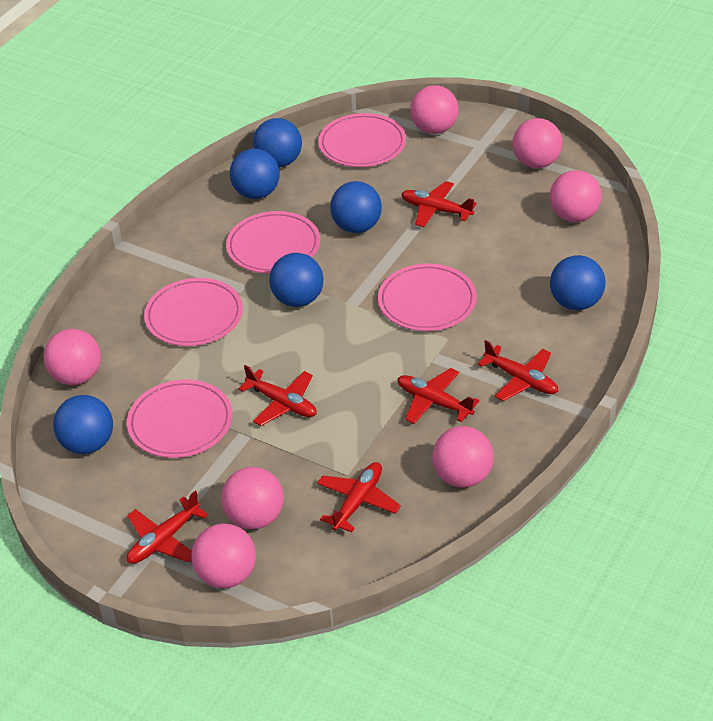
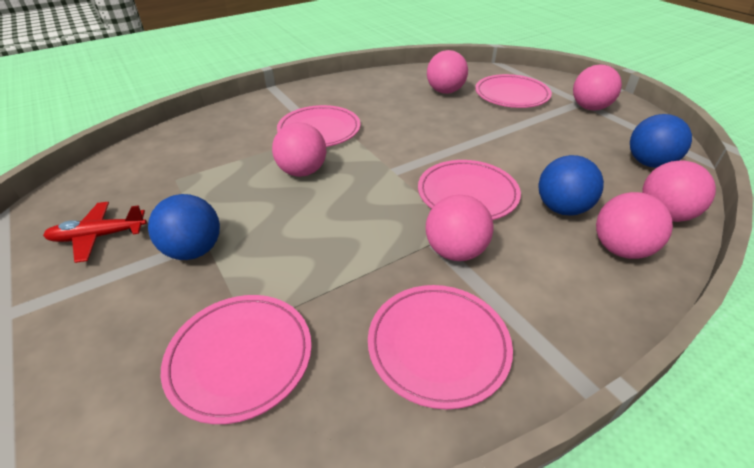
blue ball: 6 -> 3
pink ball: 7 -> 6
red plane: 6 -> 1

